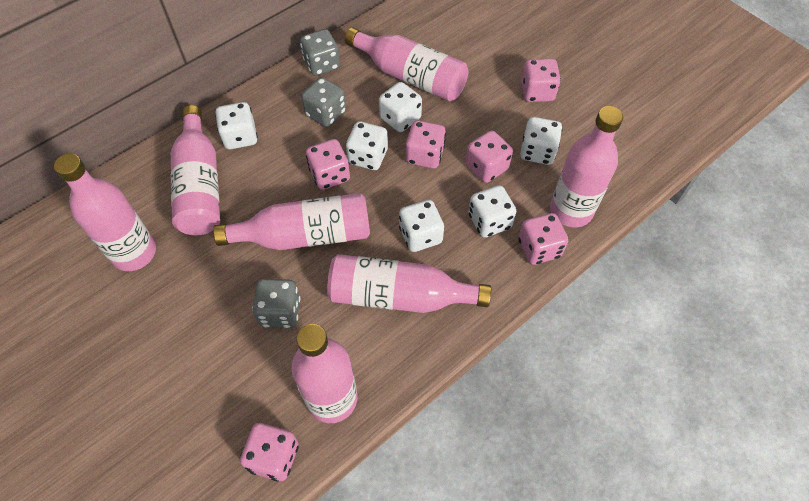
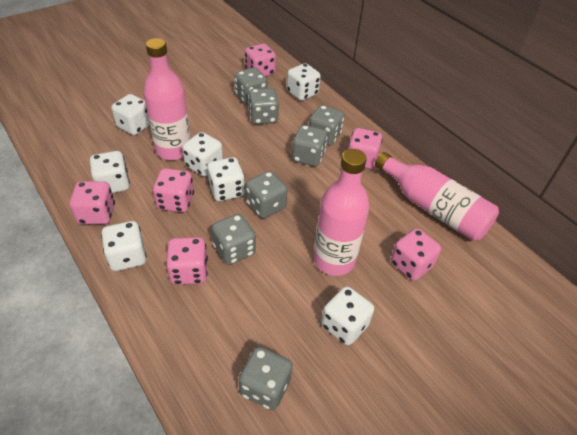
grey dice: 3 -> 7
pink bottle: 7 -> 3
white dice: 6 -> 7

